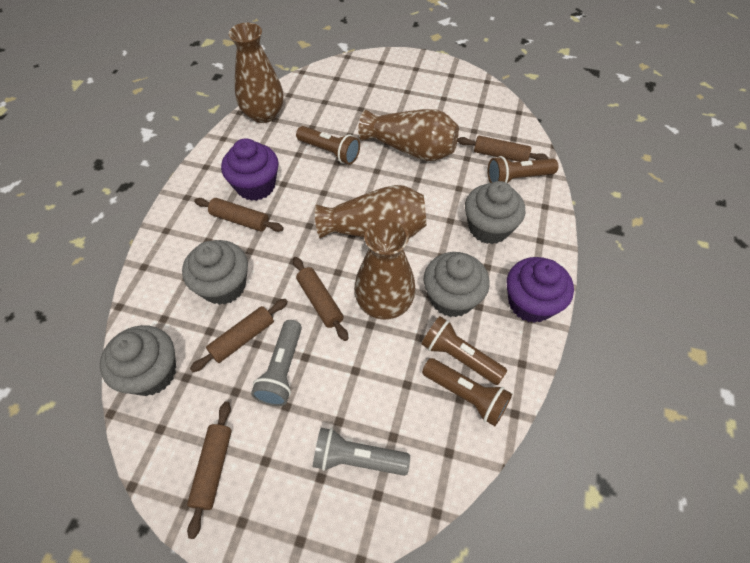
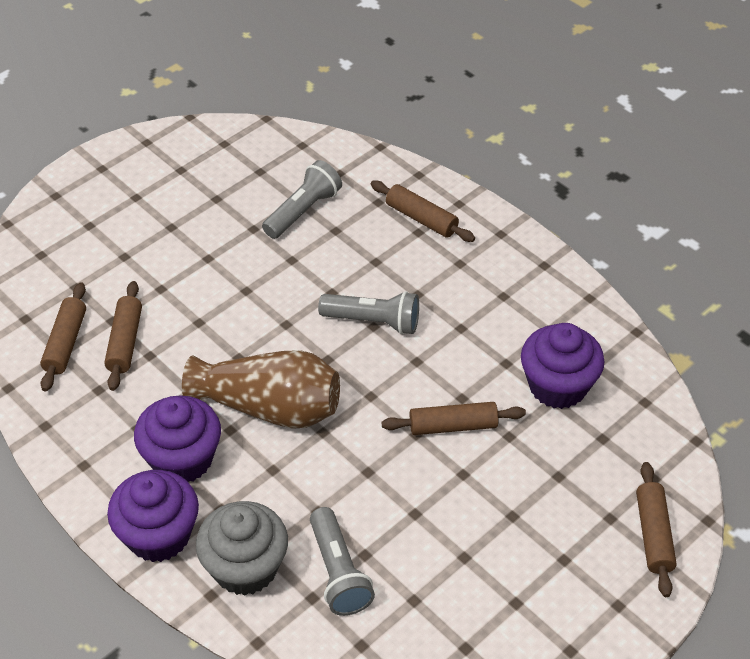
brown flashlight: 4 -> 0
brown vase: 4 -> 1
grey cupcake: 4 -> 1
grey flashlight: 2 -> 3
purple cupcake: 2 -> 3

